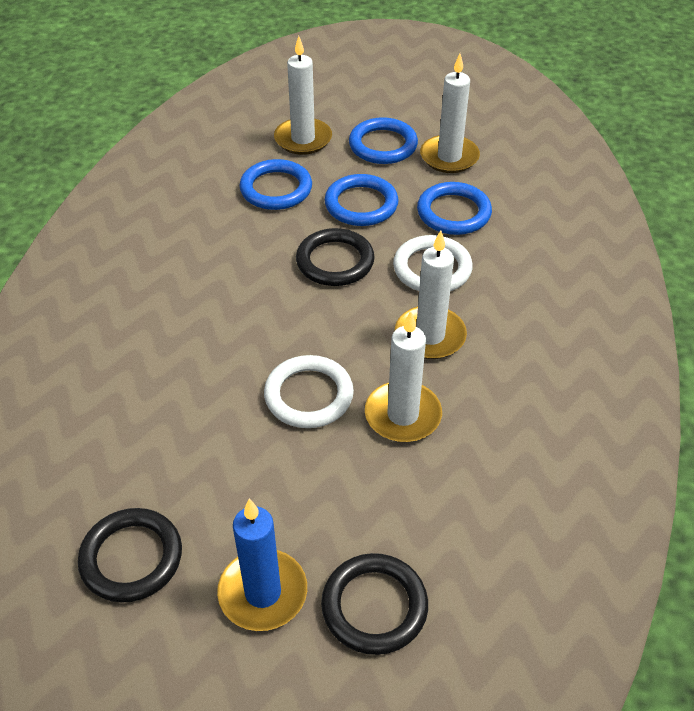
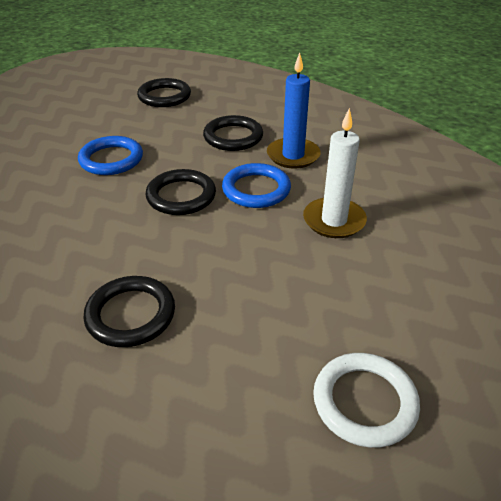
black ring: 3 -> 4
blue ring: 4 -> 2
white candle: 4 -> 1
white ring: 2 -> 1

